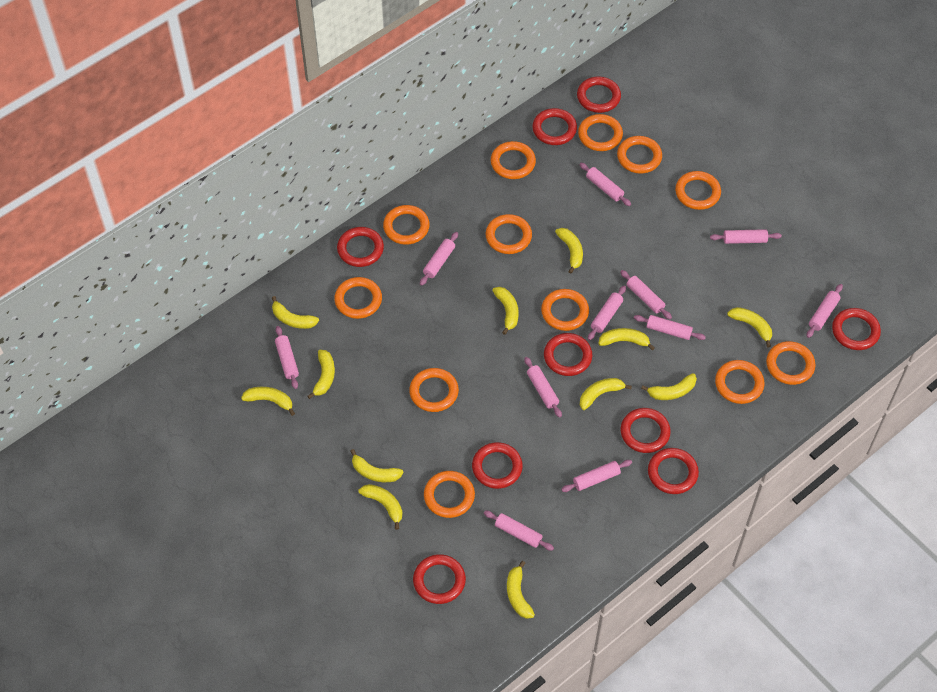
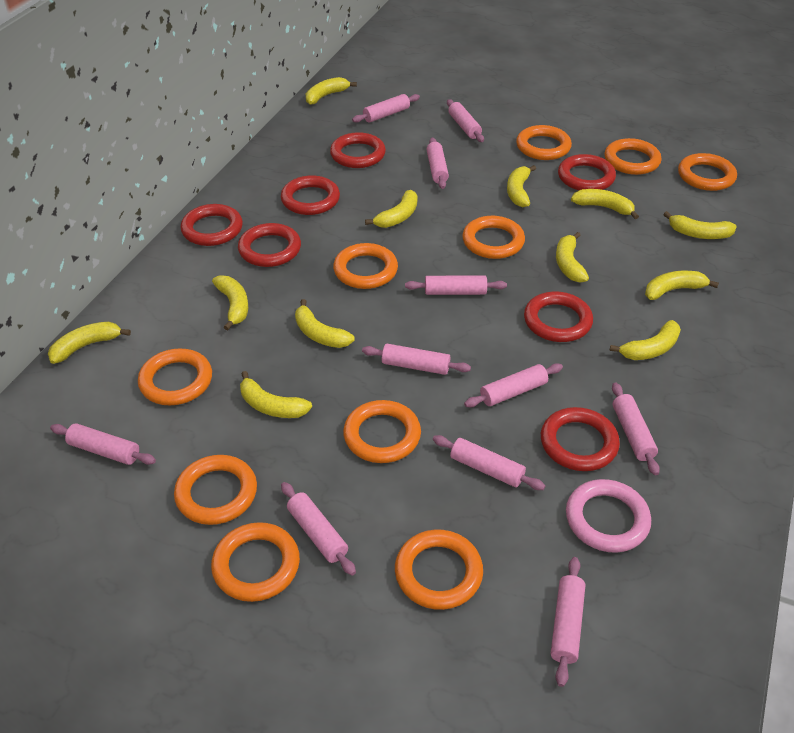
orange ring: 12 -> 10
pink ring: 0 -> 1
red ring: 9 -> 7

